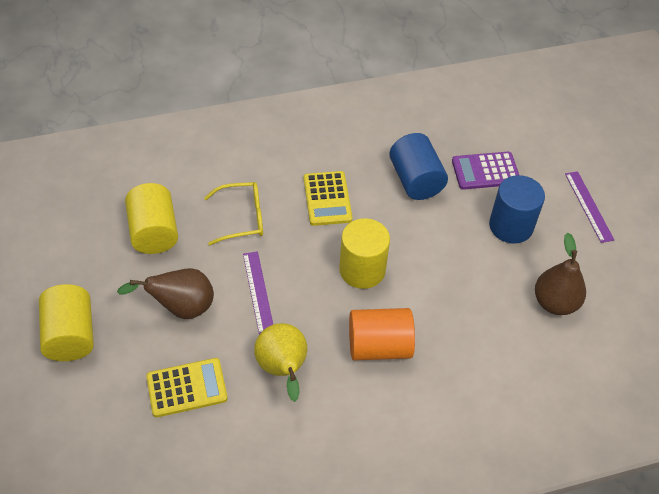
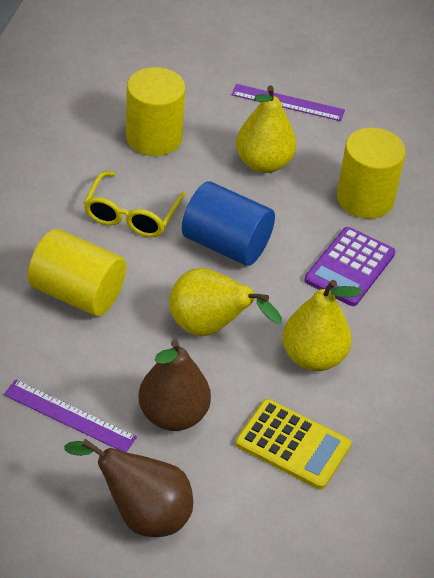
blue cylinder: 2 -> 1
orange cylinder: 1 -> 0
yellow calculator: 2 -> 1
yellow pear: 1 -> 3

